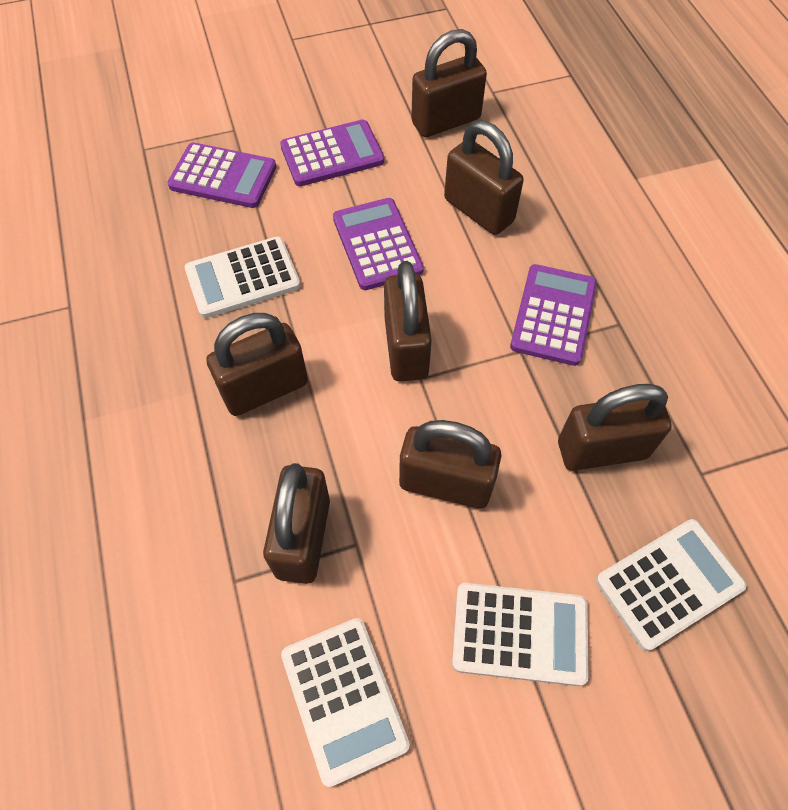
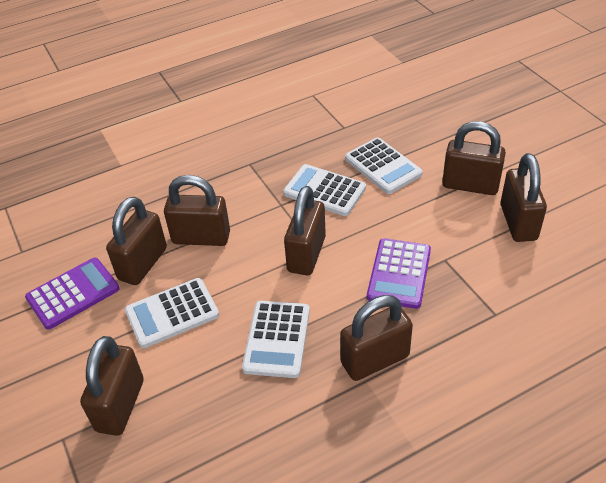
purple calculator: 4 -> 2

